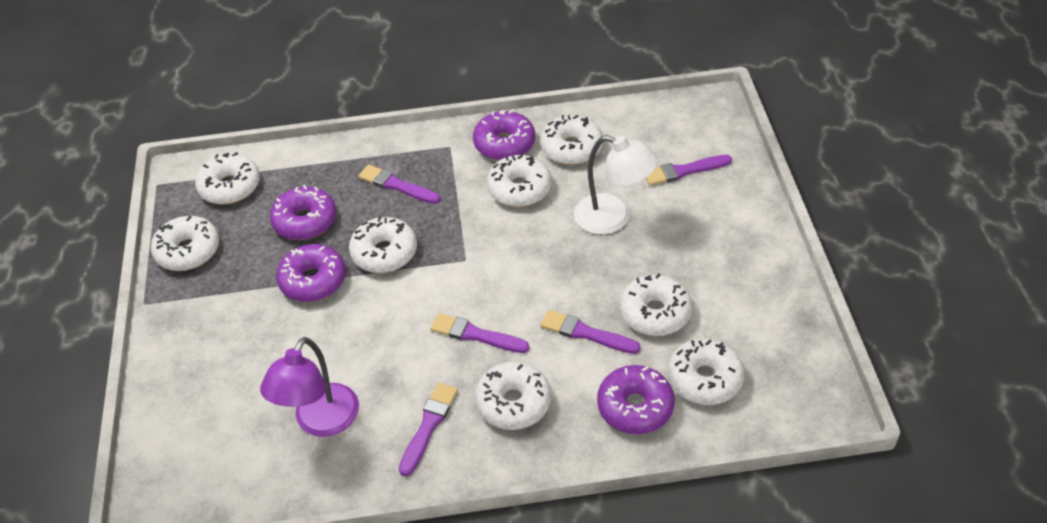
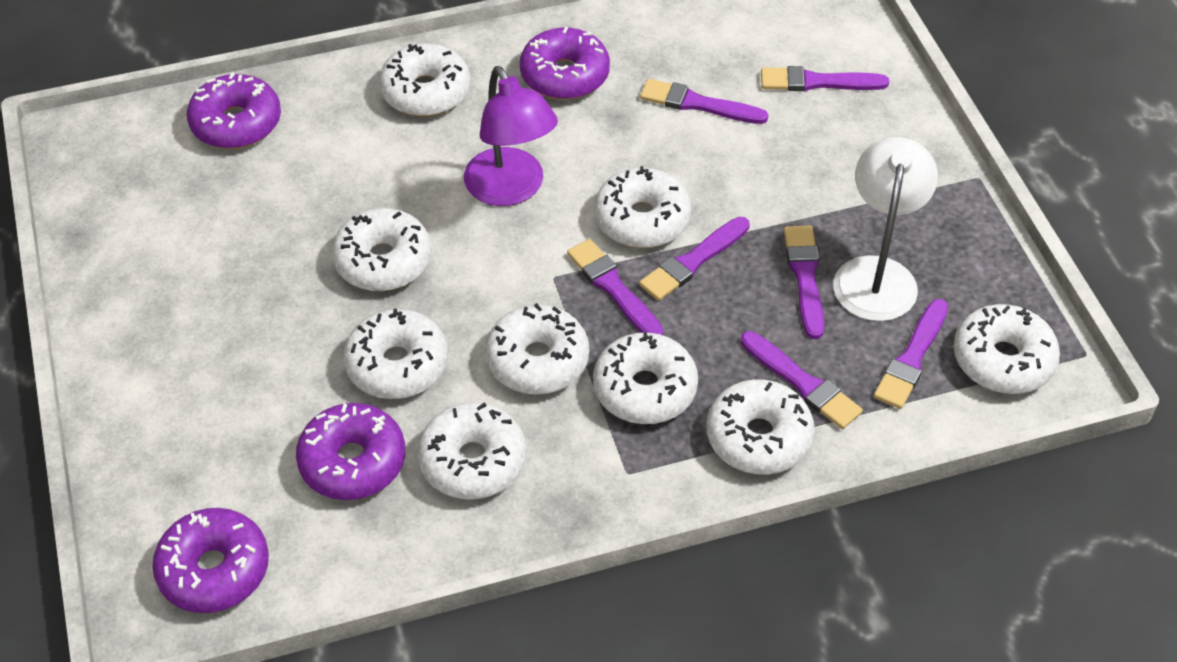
purple brush: 5 -> 7
white donut: 8 -> 9

